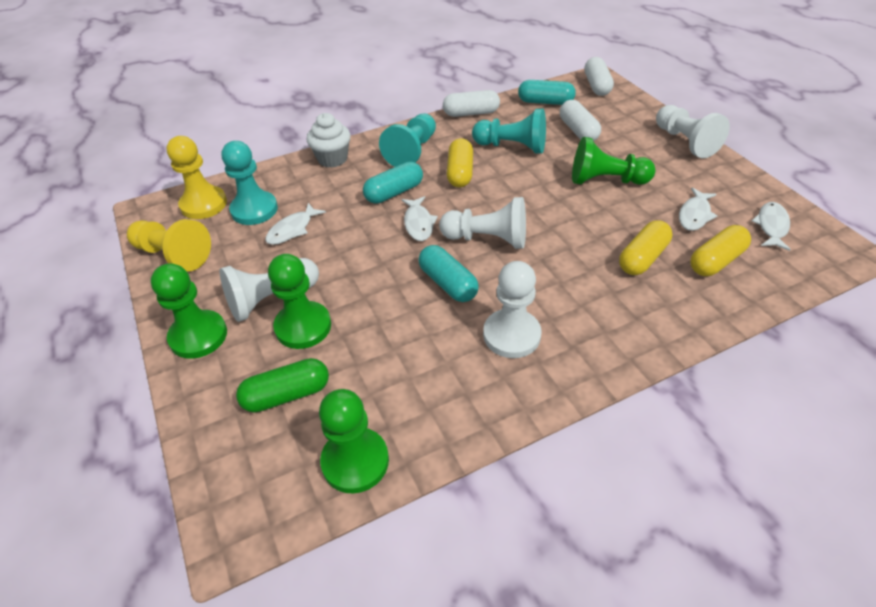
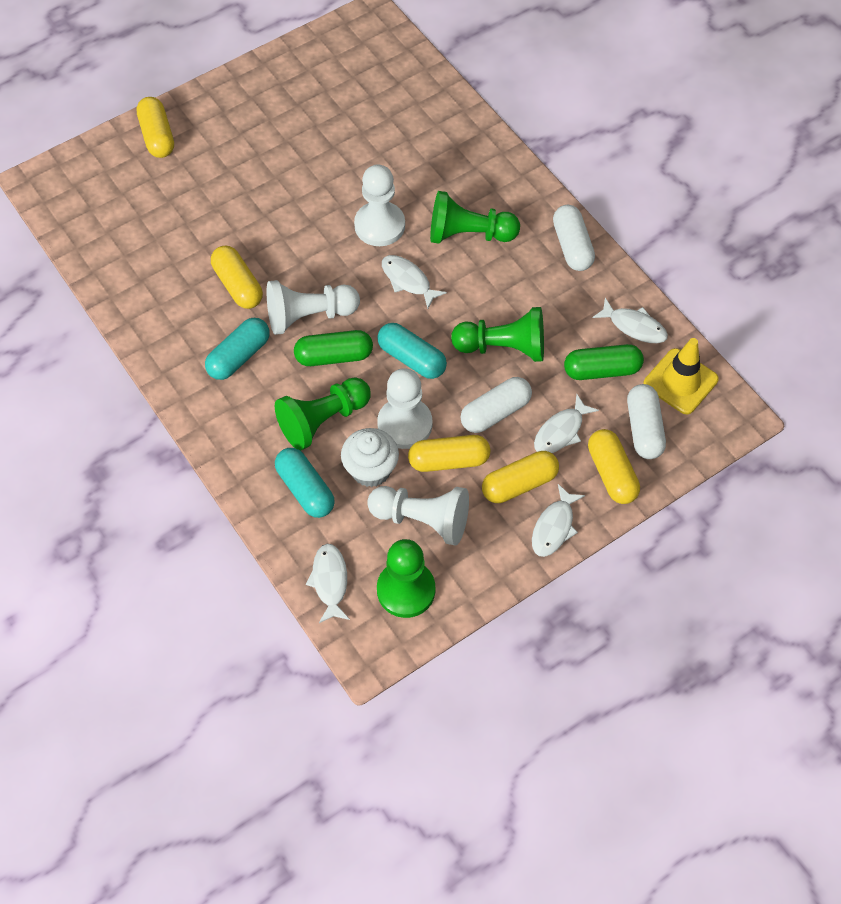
green capsule: 1 -> 2
turquoise pawn: 3 -> 0
white fish: 4 -> 5
yellow capsule: 3 -> 5
yellow pawn: 2 -> 0
yellow traffic cone: 0 -> 1

